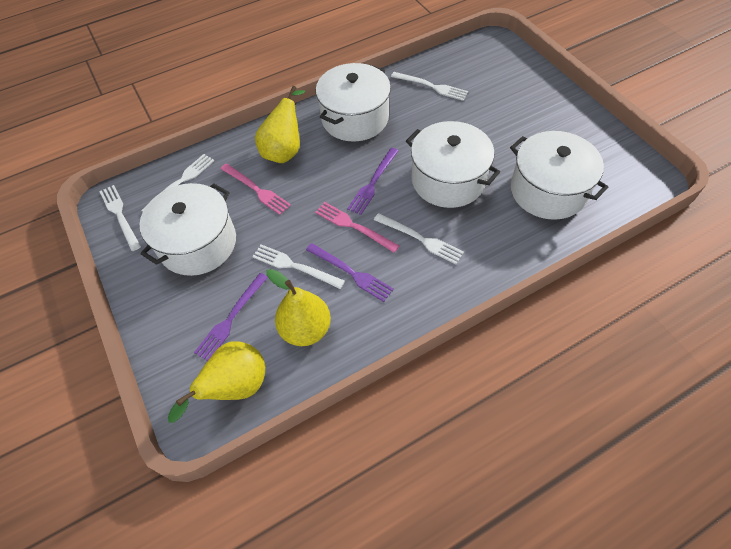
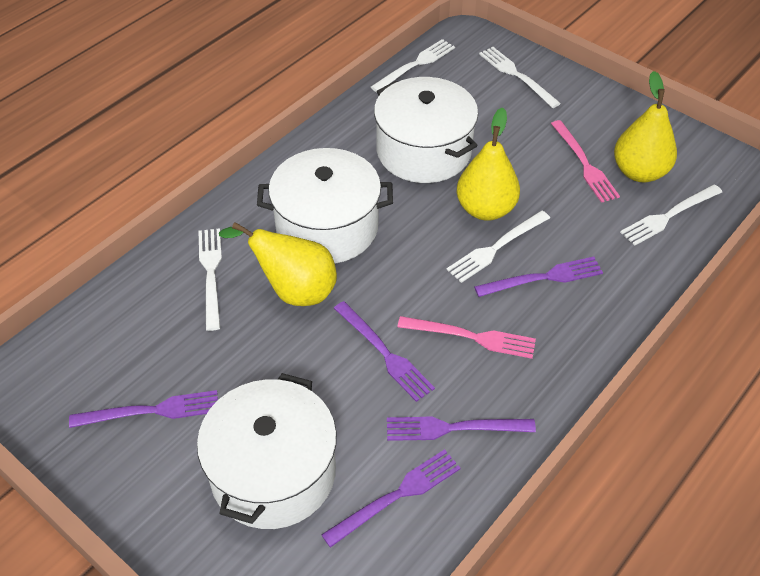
purple fork: 3 -> 5
white pot: 4 -> 3

